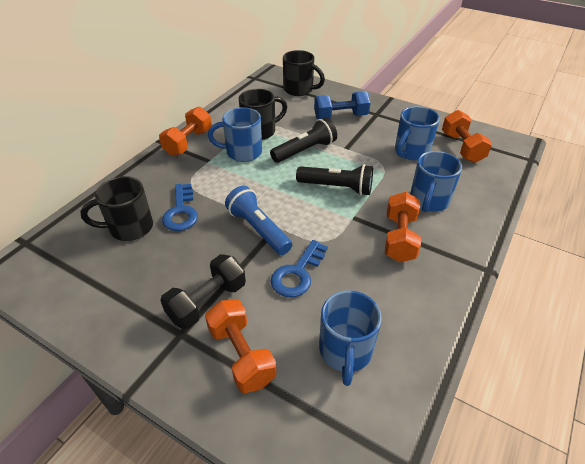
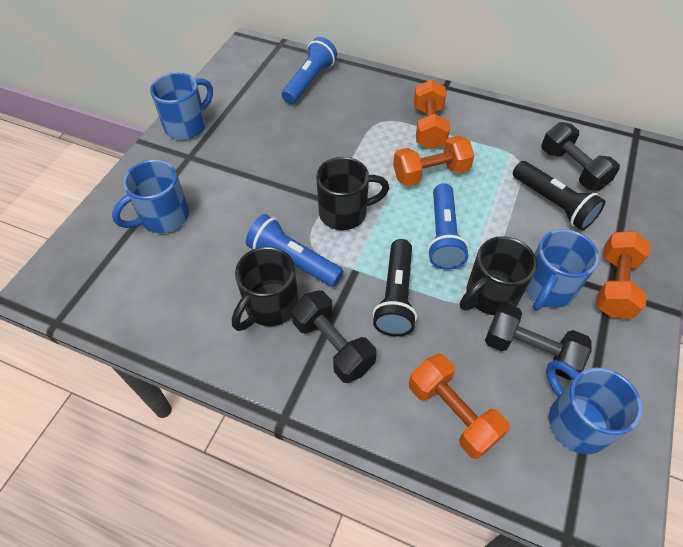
black dumbbell: 1 -> 3
blue dumbbell: 1 -> 0
blue flashlight: 1 -> 3
blue key: 2 -> 0

